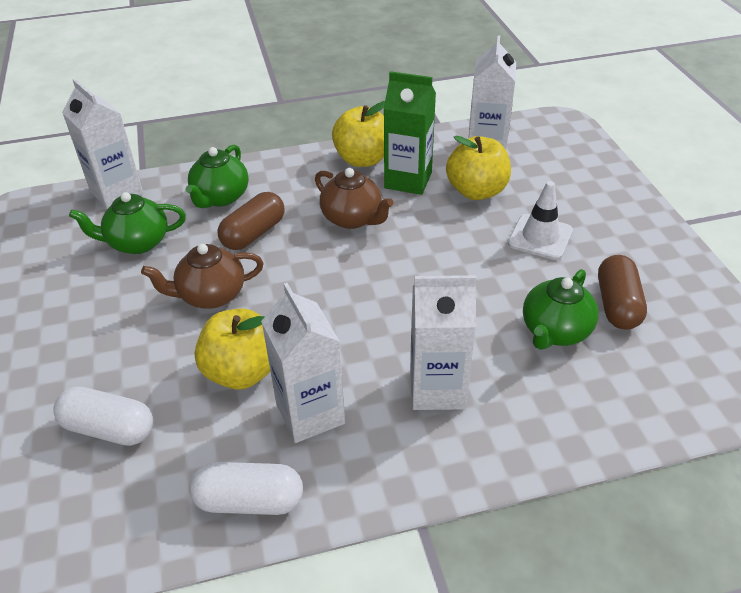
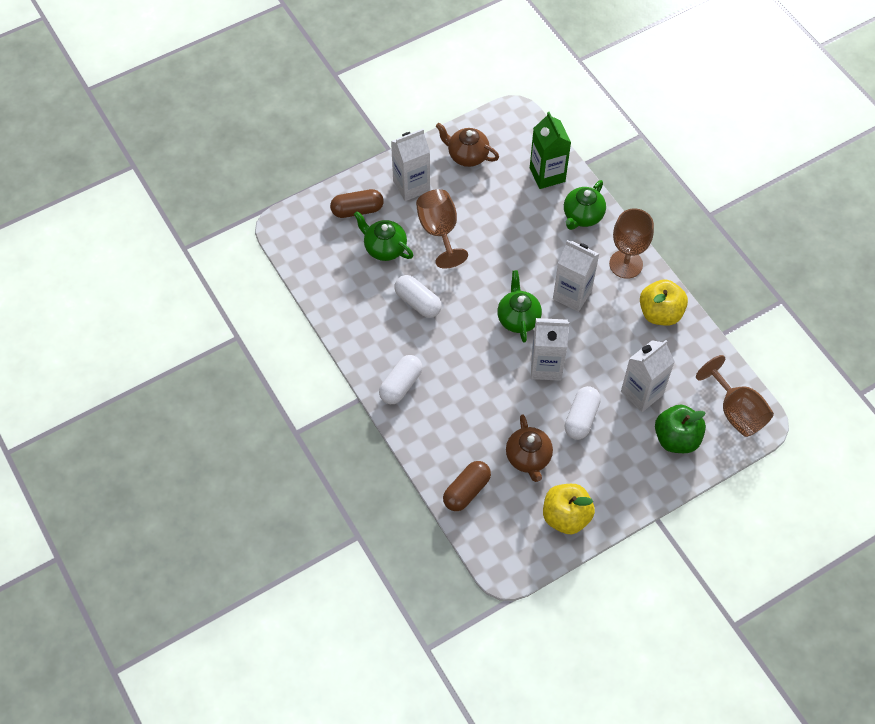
brown goblet: 0 -> 3
green apple: 0 -> 1
white capsule: 2 -> 3
white traffic cone: 1 -> 0
yellow apple: 3 -> 2

